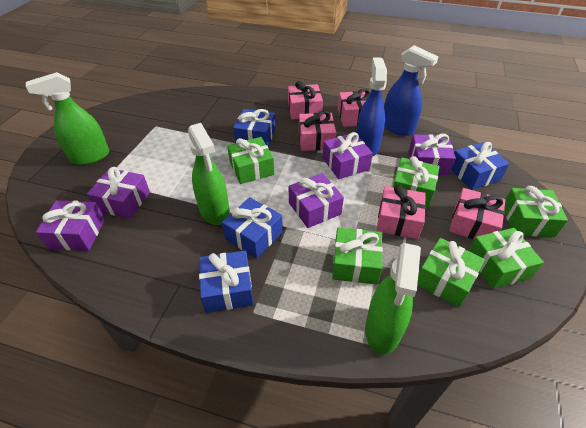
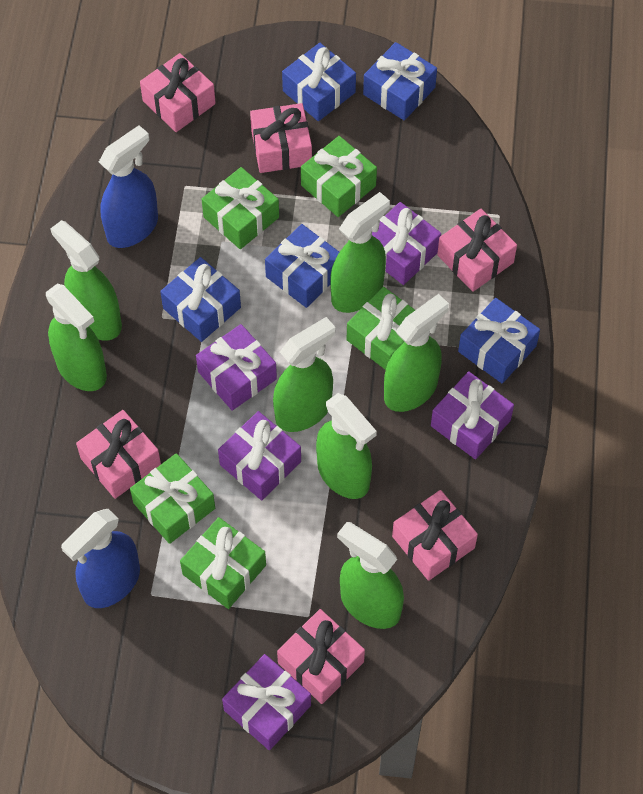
blue gift: 4 -> 5
green gift: 6 -> 5
green spray bottle: 3 -> 7
pink gift: 5 -> 6

